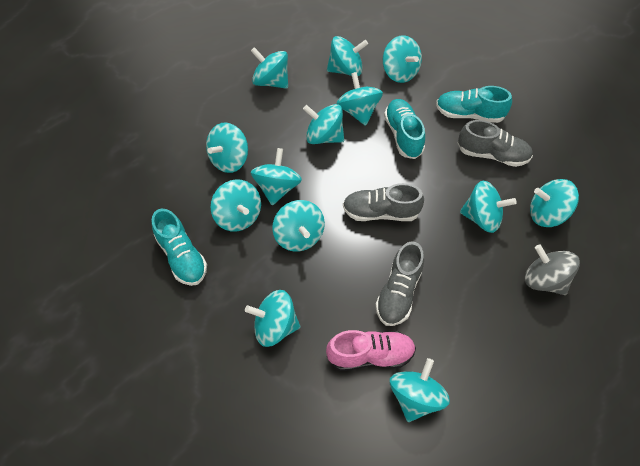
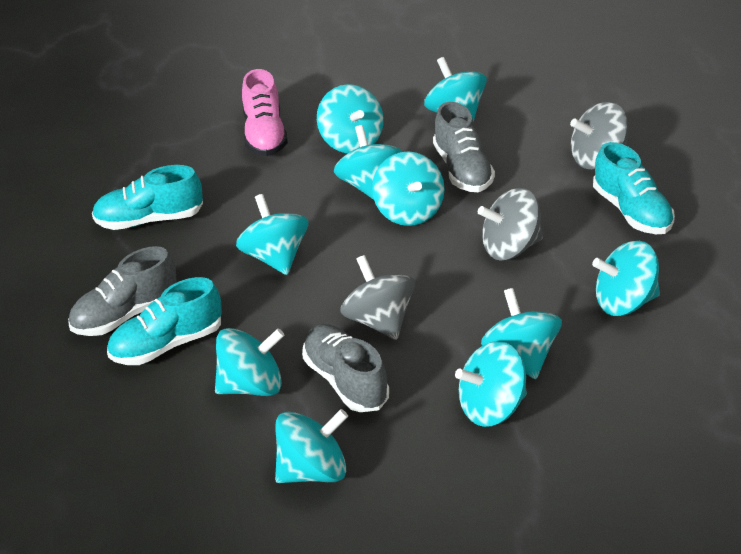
grey spinning top: 1 -> 3
turquoise spinning top: 13 -> 10

